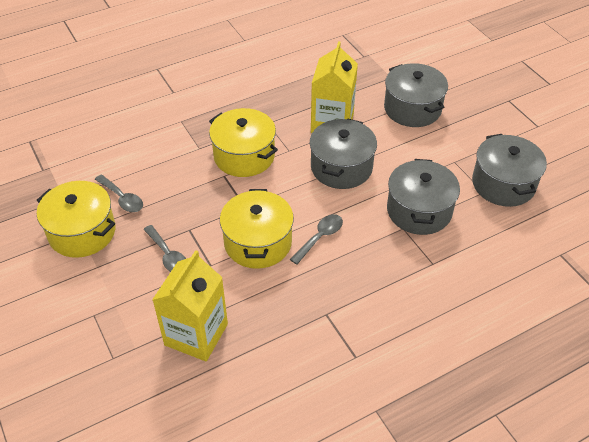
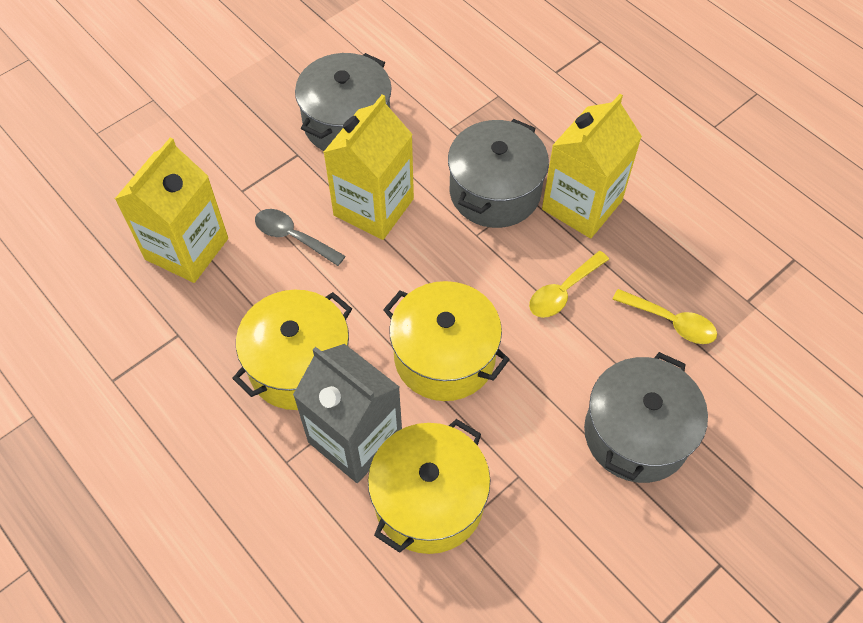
grey carton: 0 -> 1
grey pot: 4 -> 3
grey spoon: 3 -> 1
yellow carton: 2 -> 3
yellow spoon: 0 -> 2

